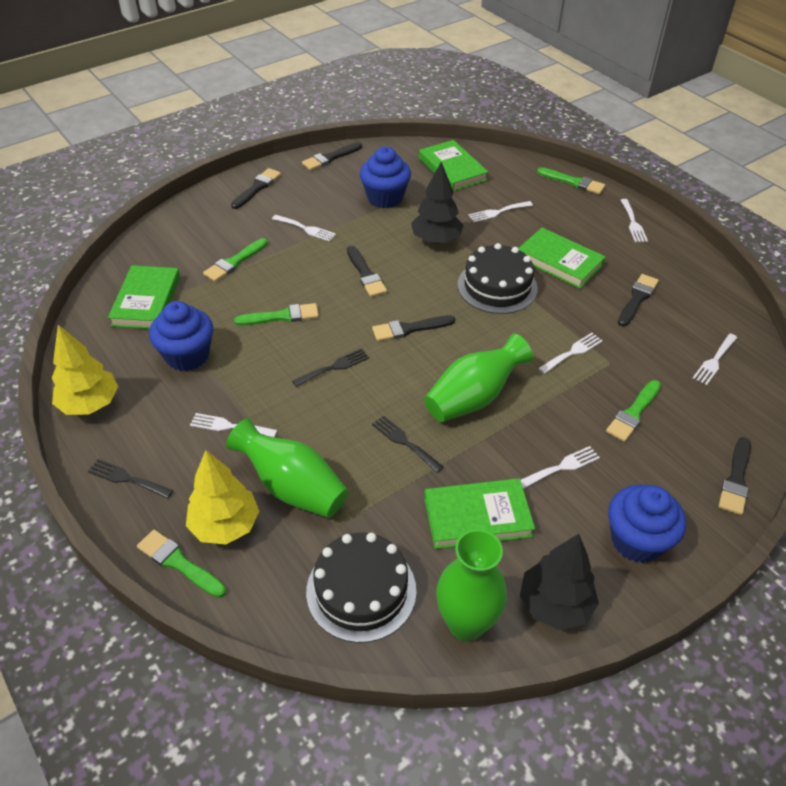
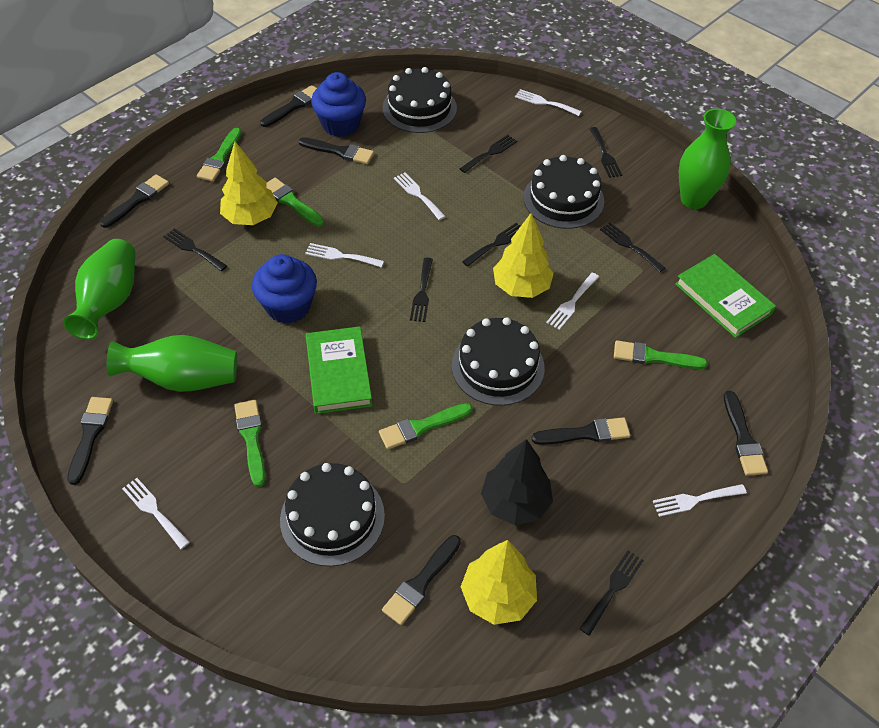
black brush: 6 -> 7
black cake: 2 -> 4
black fork: 3 -> 7
black tree: 2 -> 1
blue cupcake: 3 -> 2
green book: 4 -> 2
white fork: 7 -> 6
yellow tree: 2 -> 3

